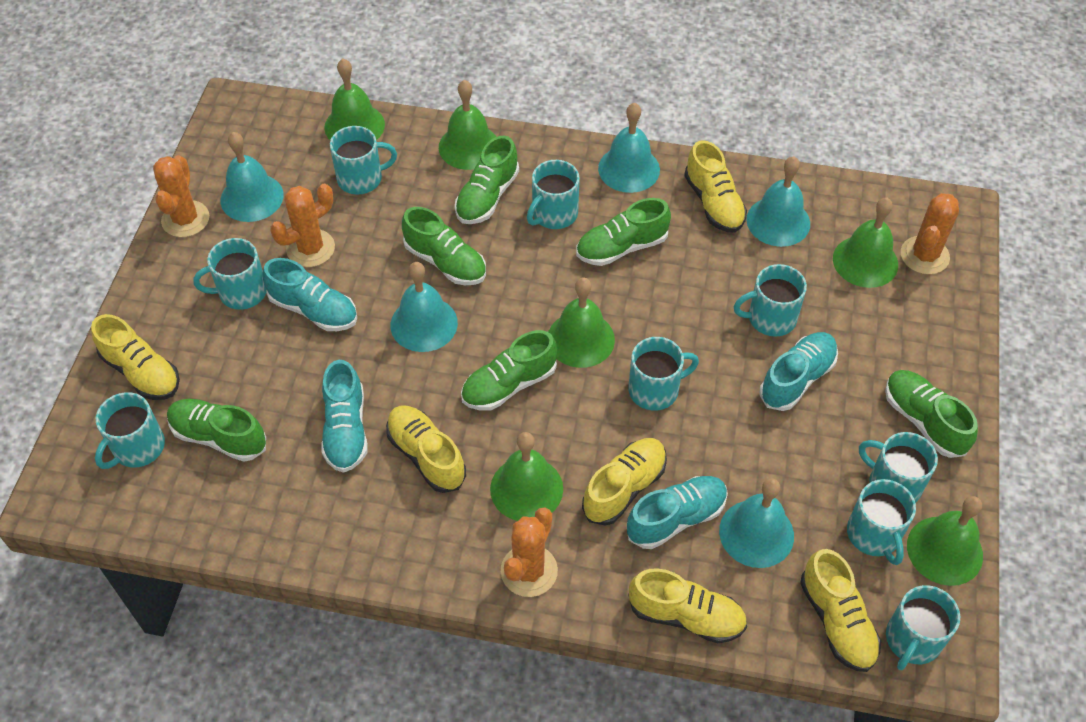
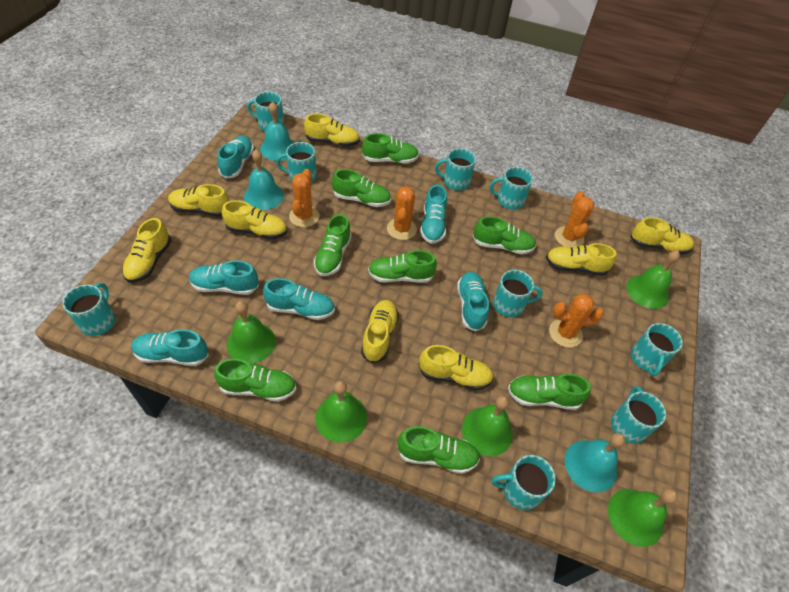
green bell: 6 -> 5
green shoe: 6 -> 8
turquoise bell: 5 -> 3
turquoise shoe: 4 -> 6
yellow shoe: 6 -> 8

